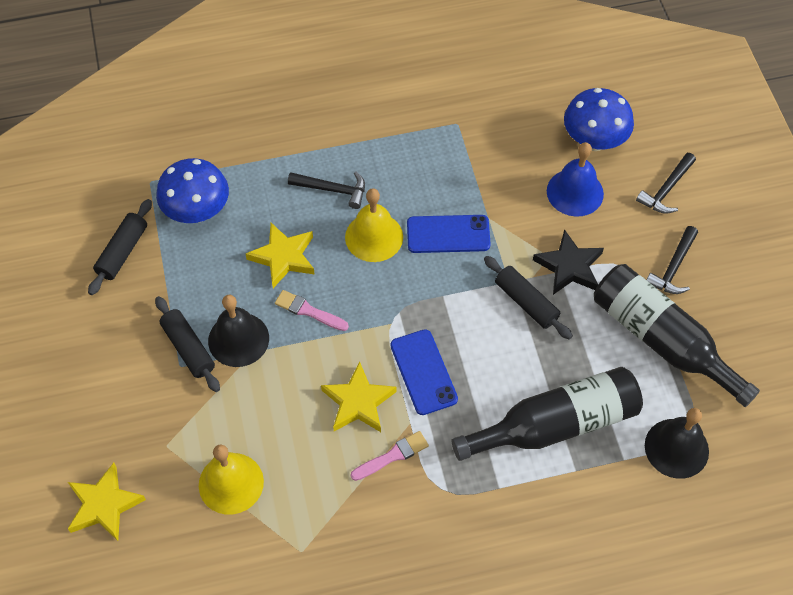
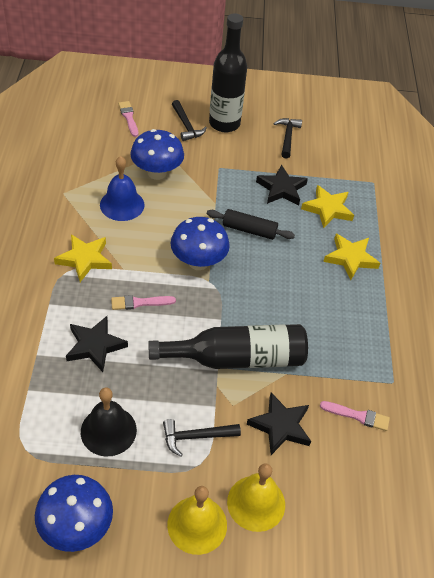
black bell: 2 -> 1
black rolling pin: 3 -> 1
black star: 1 -> 3
blue mushroom: 2 -> 3
blue phone: 2 -> 0
pink brush: 2 -> 3

